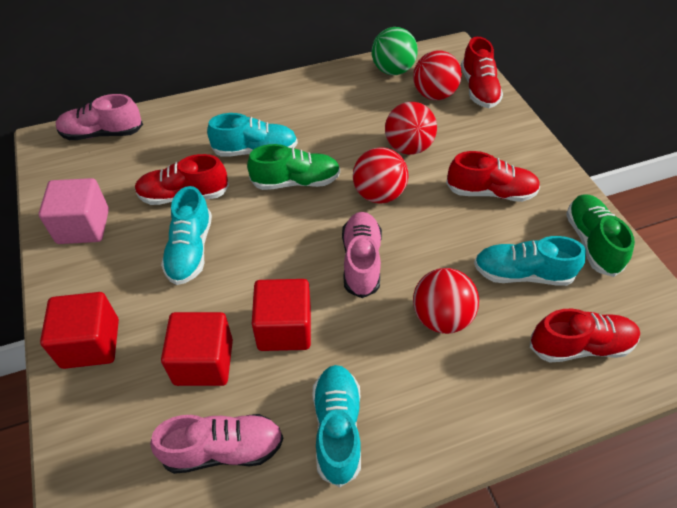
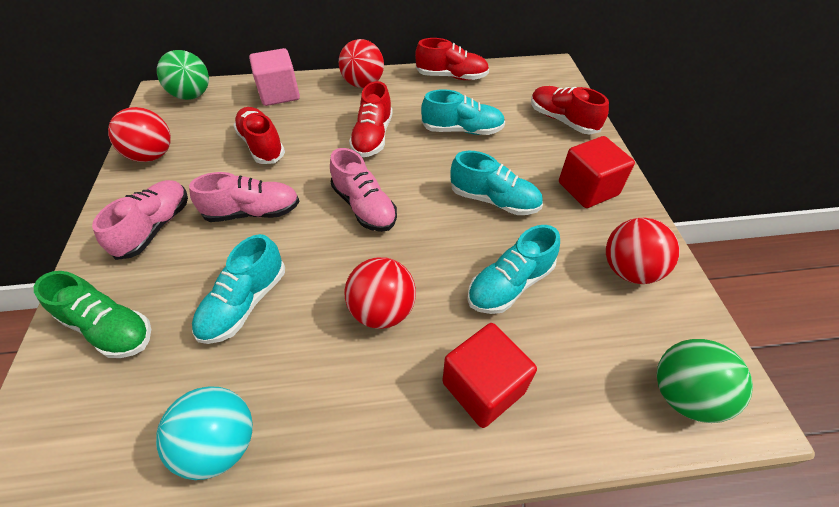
green ball: 1 -> 2
green shoe: 2 -> 1
red cube: 3 -> 2
turquoise ball: 0 -> 1

